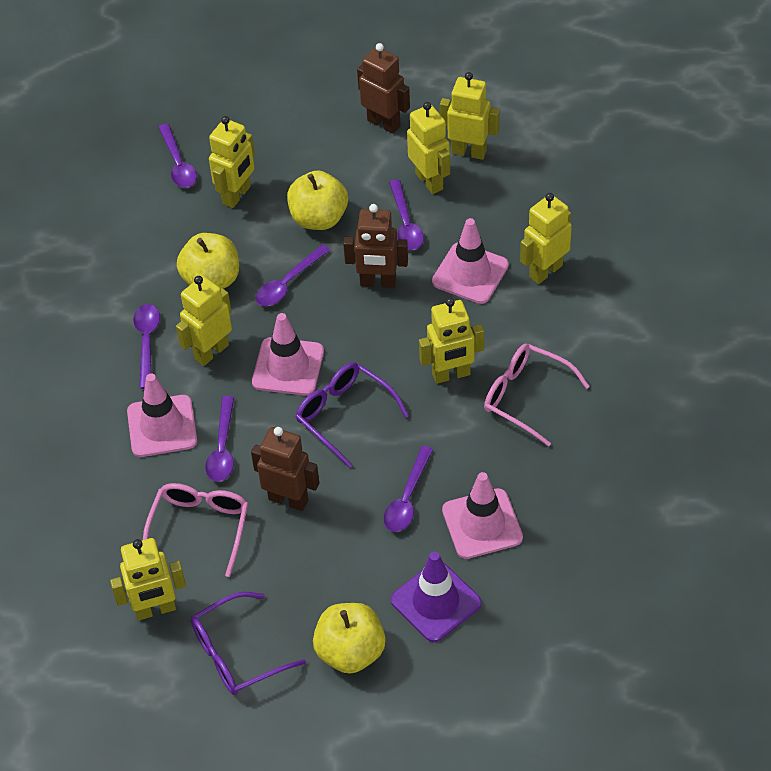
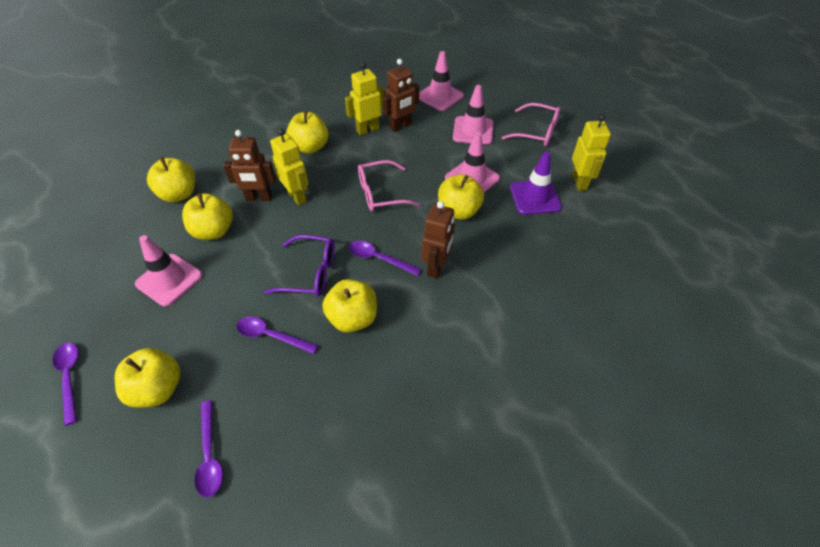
purple glasses: 2 -> 1
purple spoon: 6 -> 4
yellow apple: 3 -> 6
yellow robot: 7 -> 3

